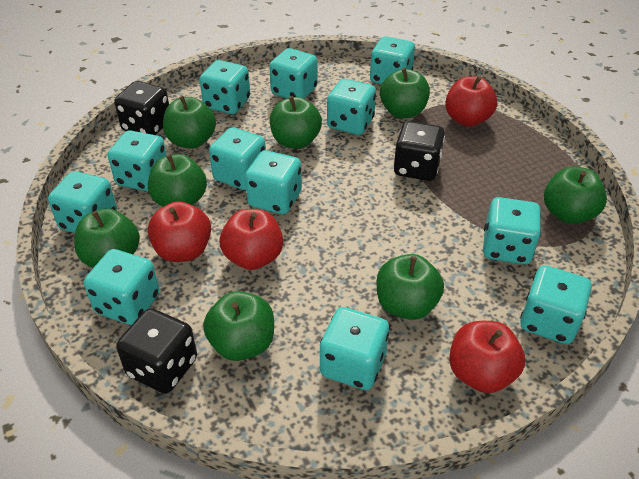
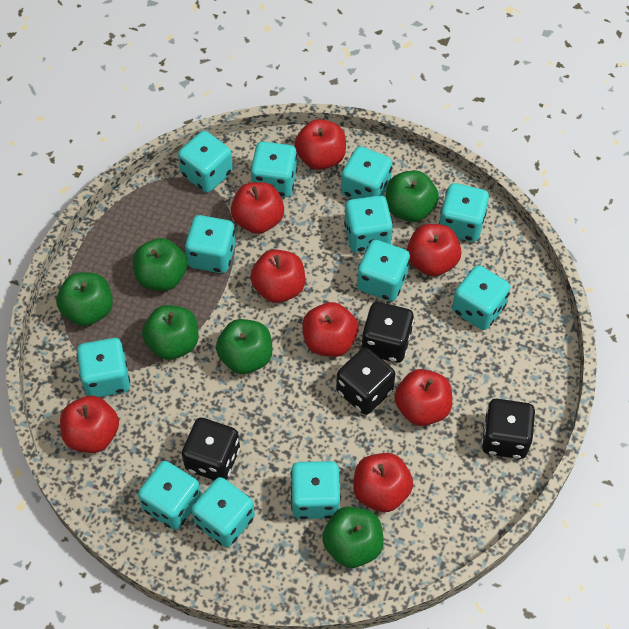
black dice: 3 -> 4
green apple: 8 -> 6
red apple: 4 -> 8

